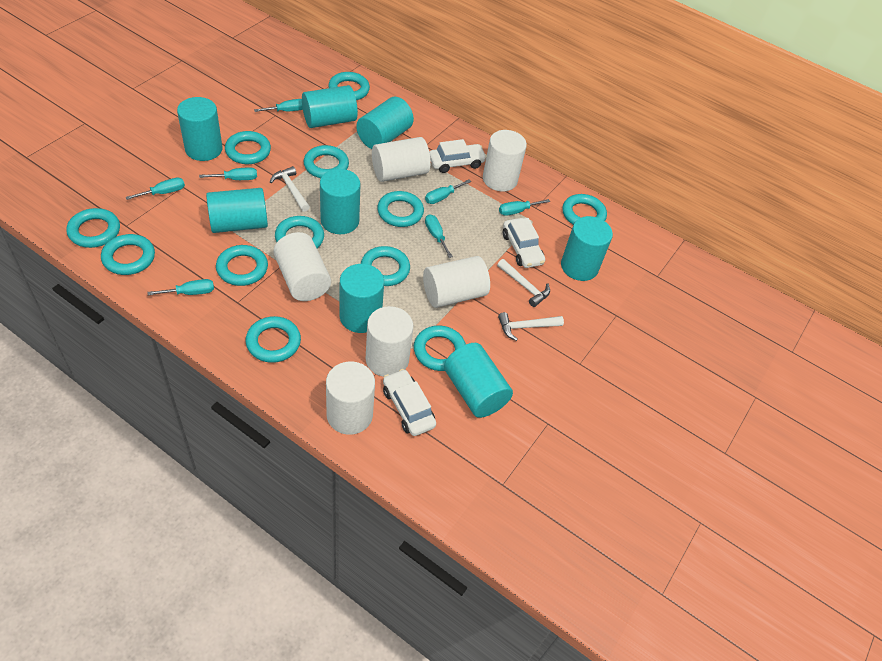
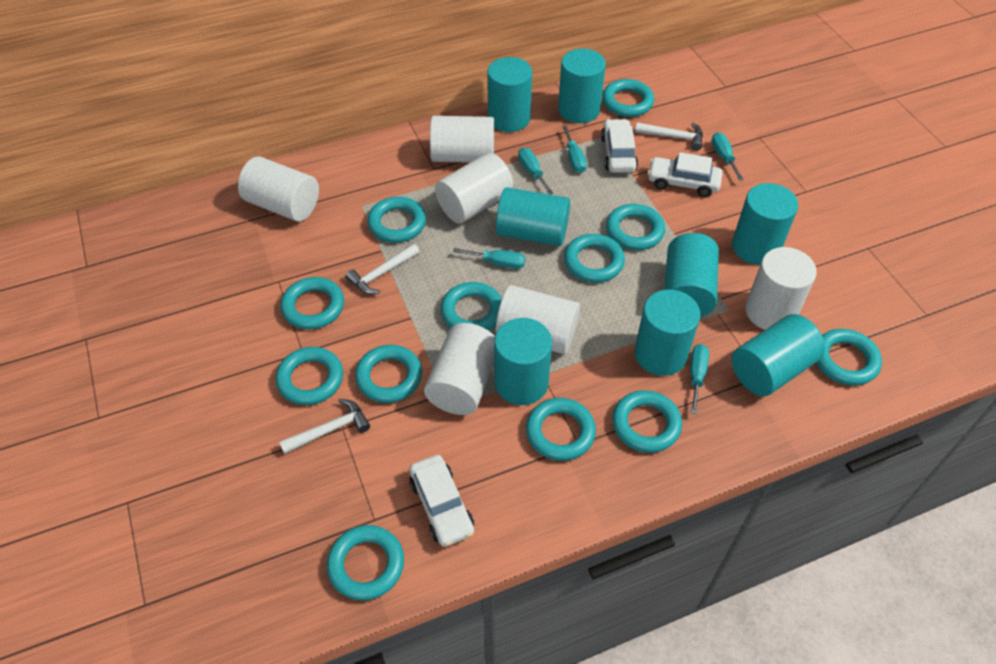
turquoise screwdriver: 7 -> 5

